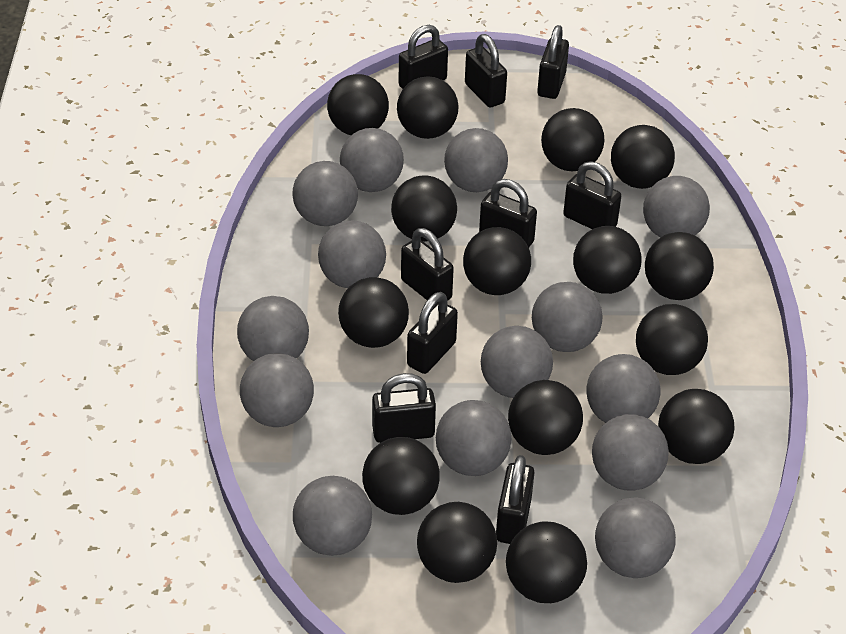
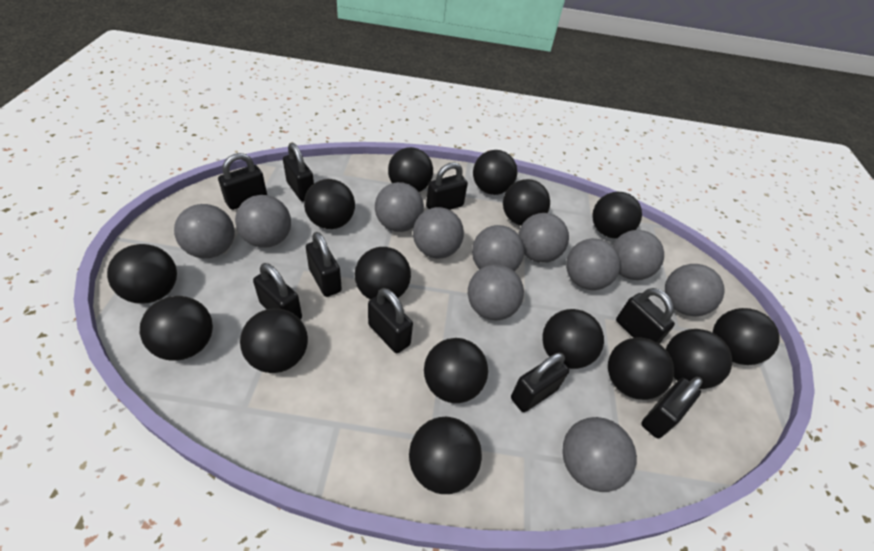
grey ball: 14 -> 11

